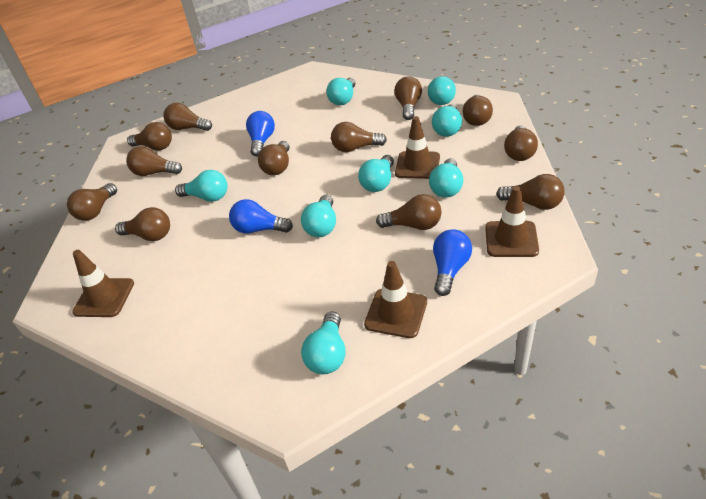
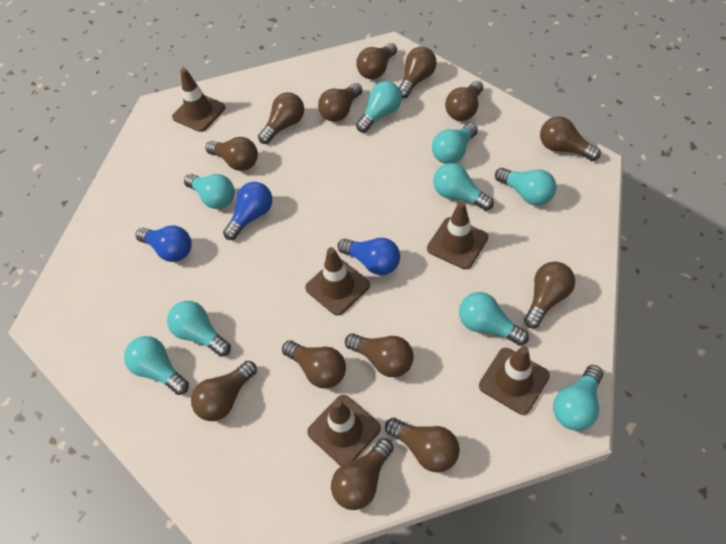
brown light bulb: 12 -> 13
brown traffic cone: 4 -> 5
turquoise light bulb: 8 -> 9

